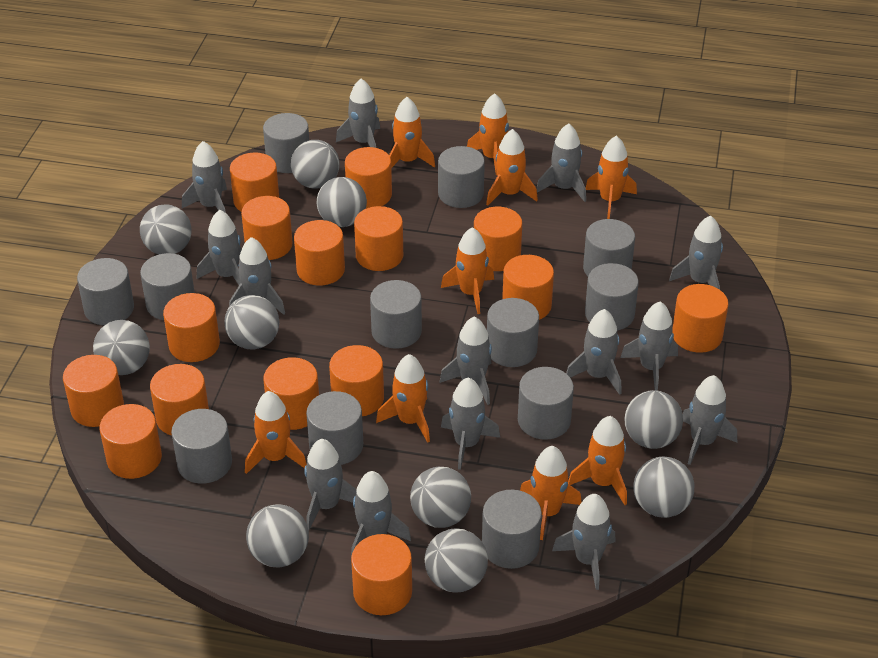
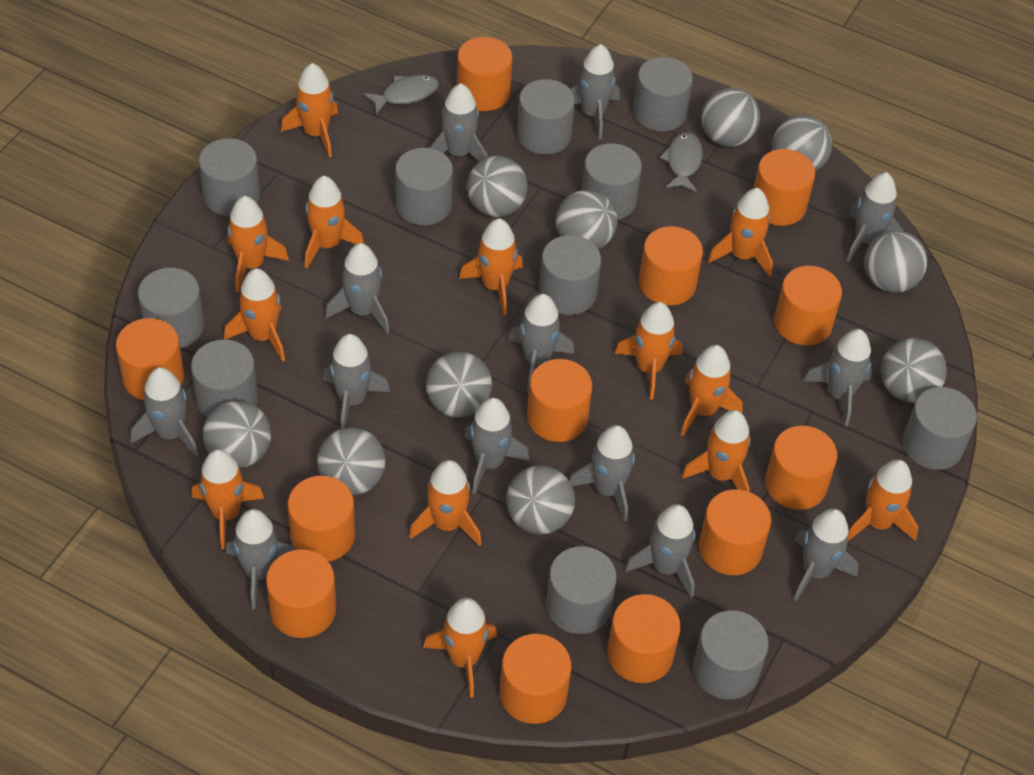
grey cylinder: 12 -> 11
grey fish: 0 -> 2
grey rocket: 14 -> 13
orange cylinder: 15 -> 12
orange rocket: 9 -> 13

